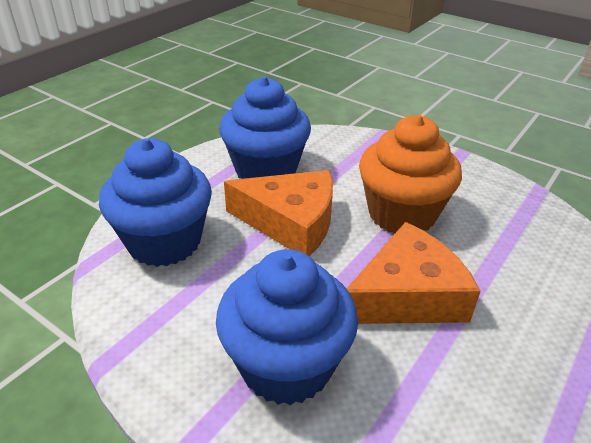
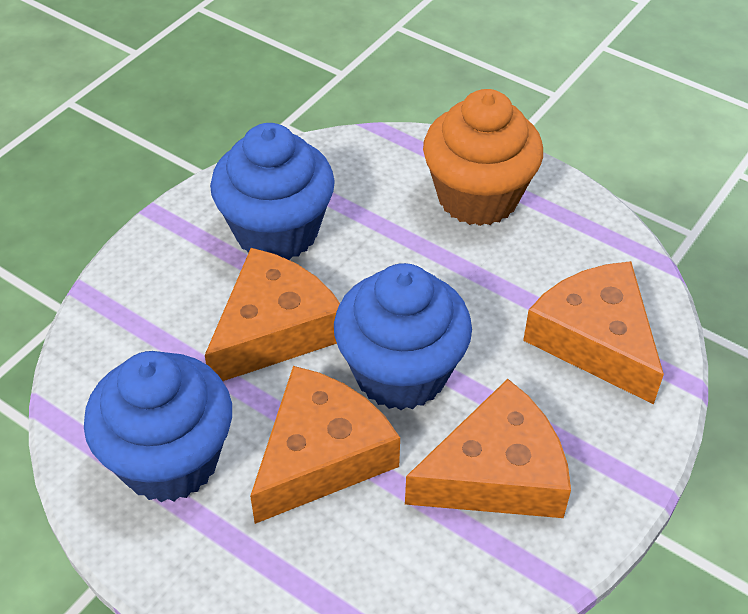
orange cheese: 2 -> 4

